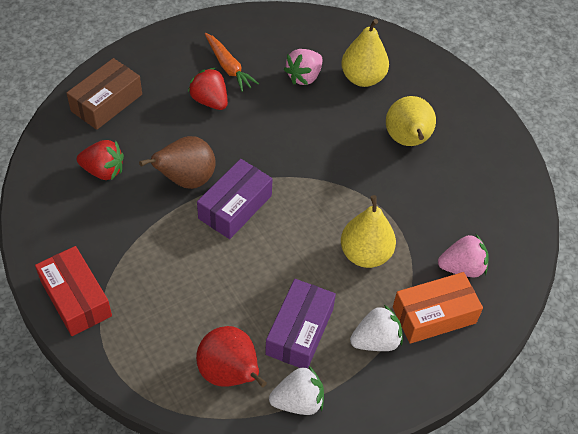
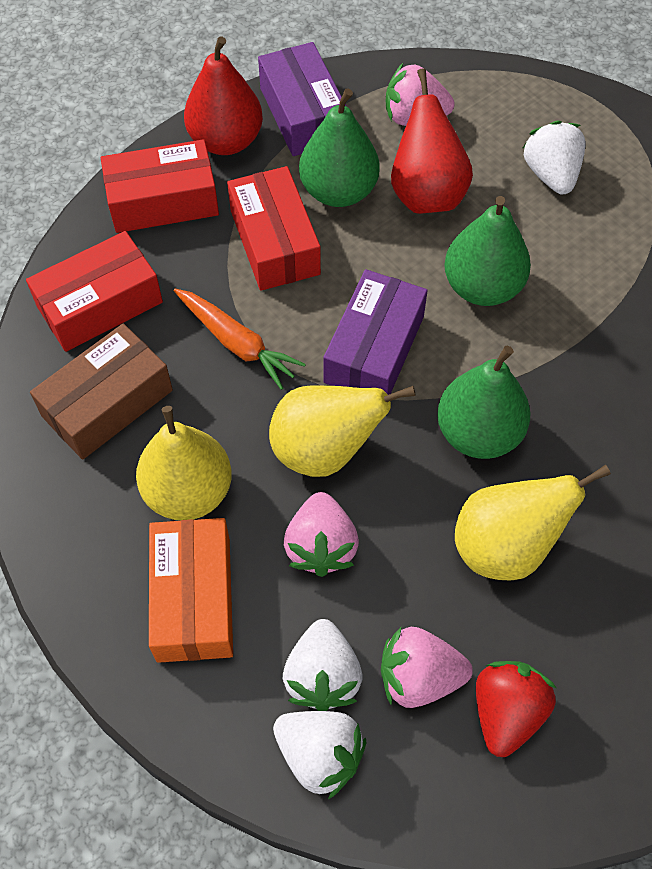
brown pear: 1 -> 0
green pear: 0 -> 3
pink strawberry: 2 -> 3
red box: 1 -> 3
red pear: 1 -> 2
red strawberry: 2 -> 1
white strawberry: 2 -> 3

